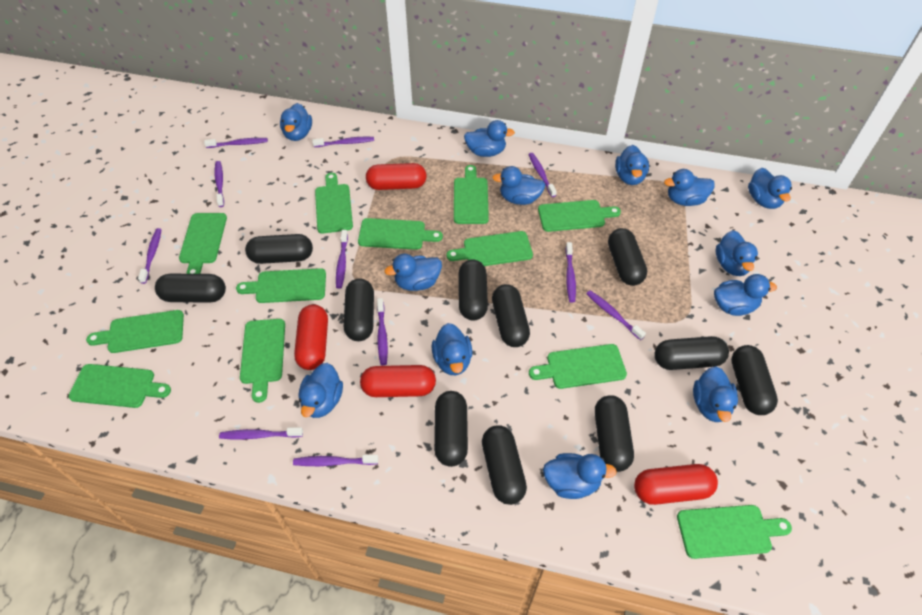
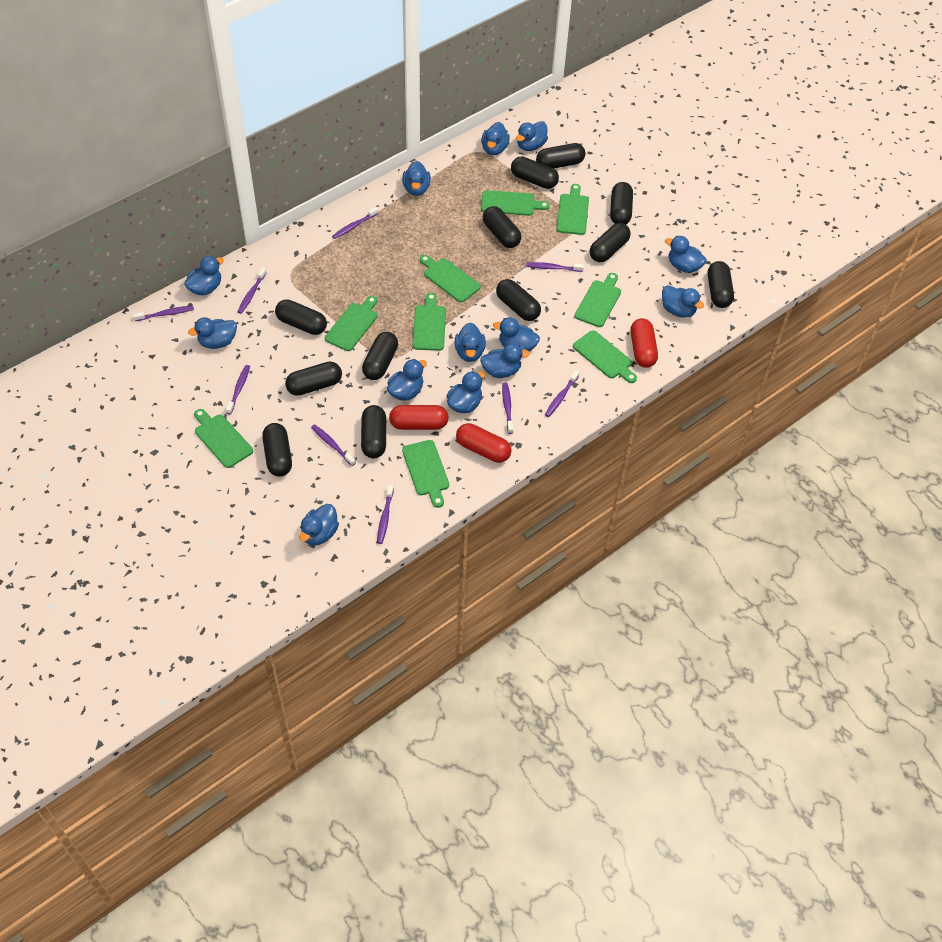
black capsule: 11 -> 12
green cutting board: 12 -> 9
purple toothbrush: 11 -> 9
red capsule: 4 -> 3

